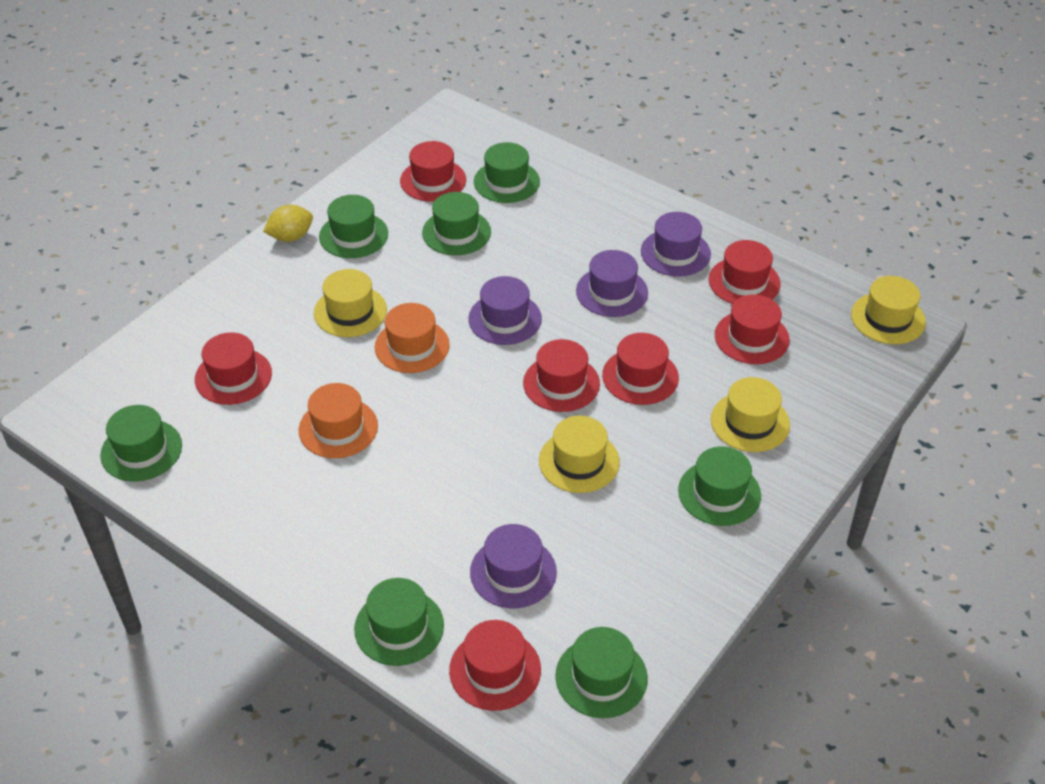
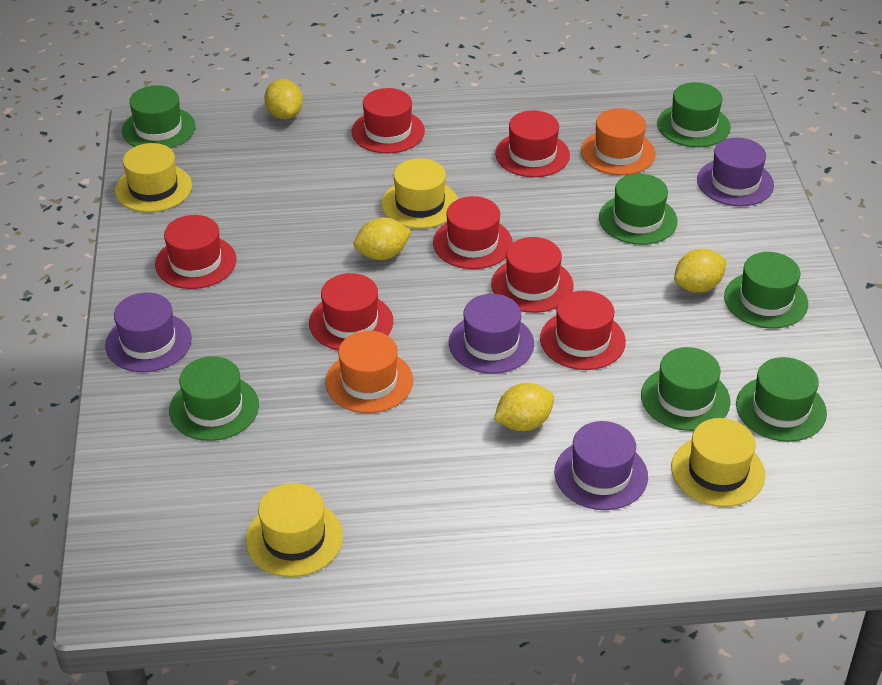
yellow lemon: 1 -> 4

